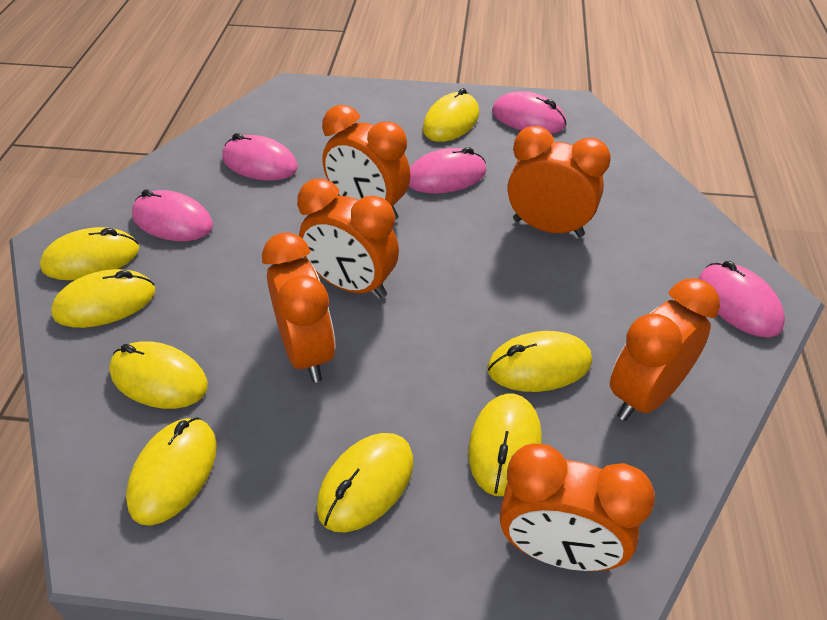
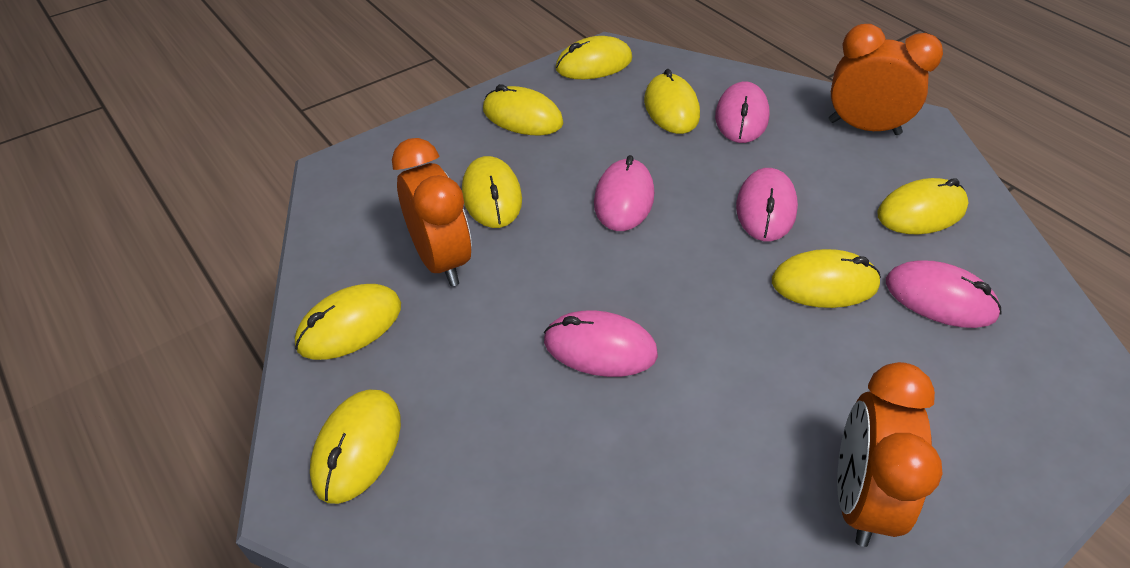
orange clock: 6 -> 3

